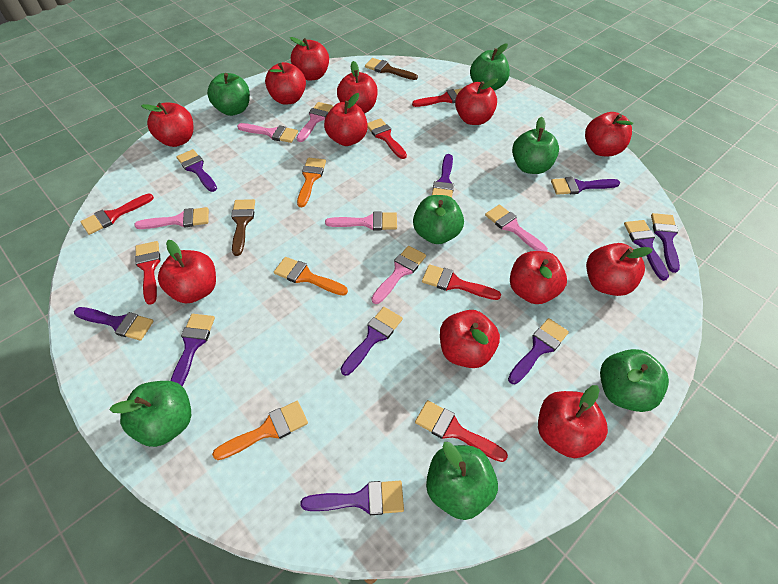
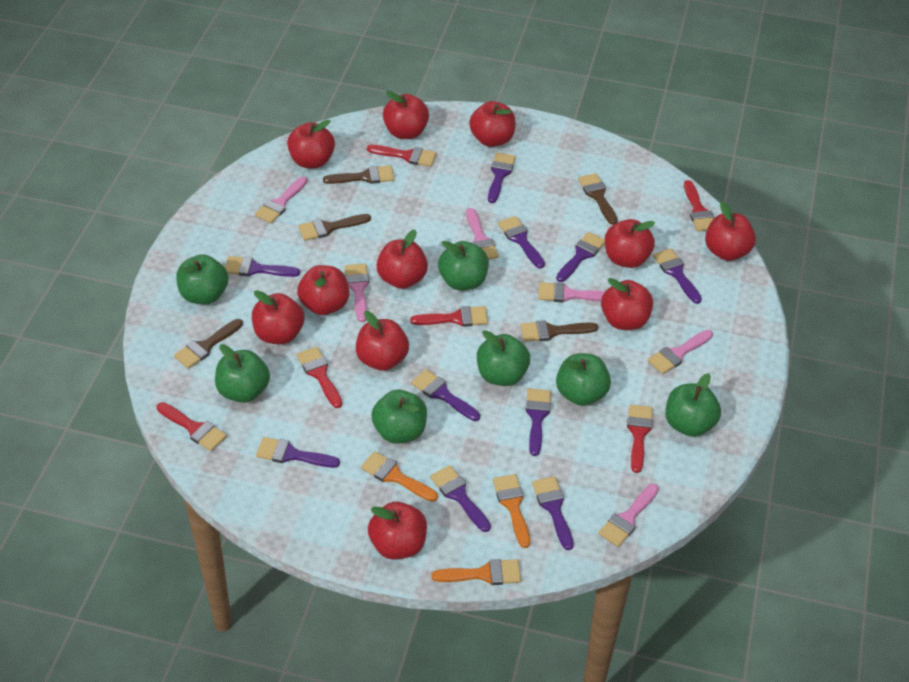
brown brush: 2 -> 5
red apple: 12 -> 11

